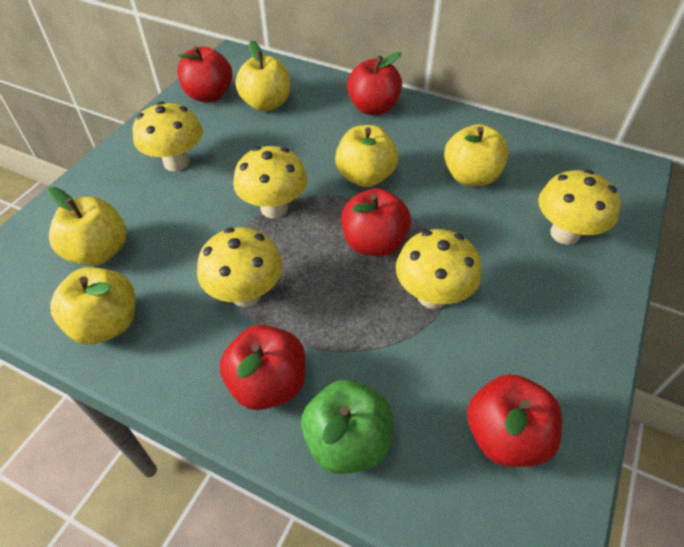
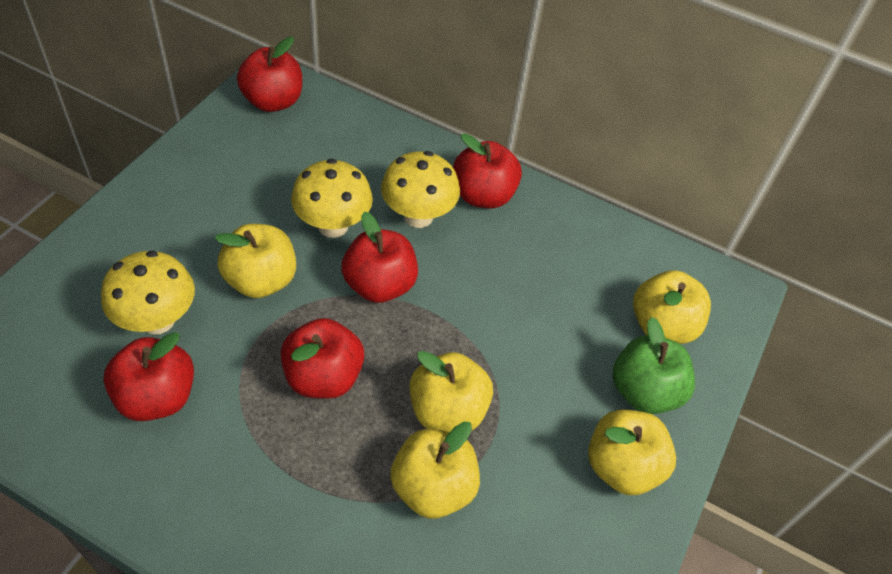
yellow mushroom: 5 -> 3

